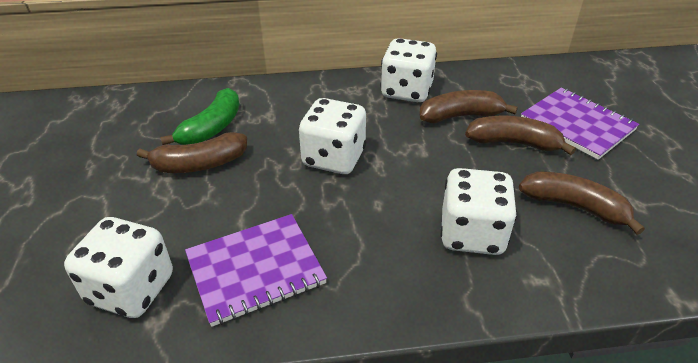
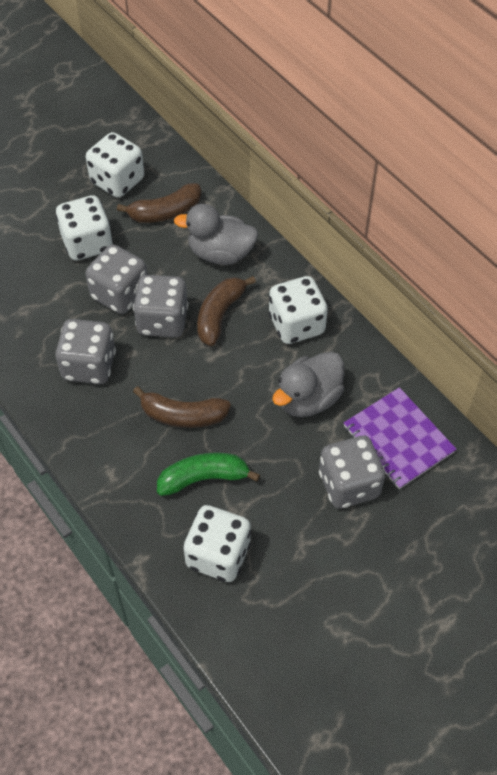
brown banana: 4 -> 3
grey dice: 0 -> 4
grey duck: 0 -> 2
purple notebook: 2 -> 1

